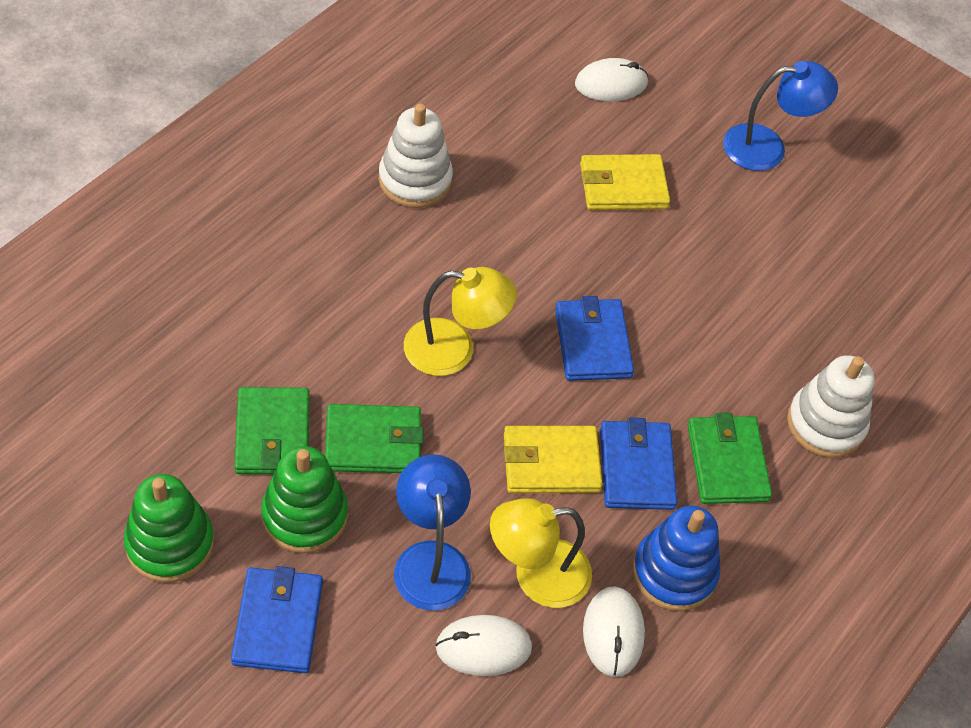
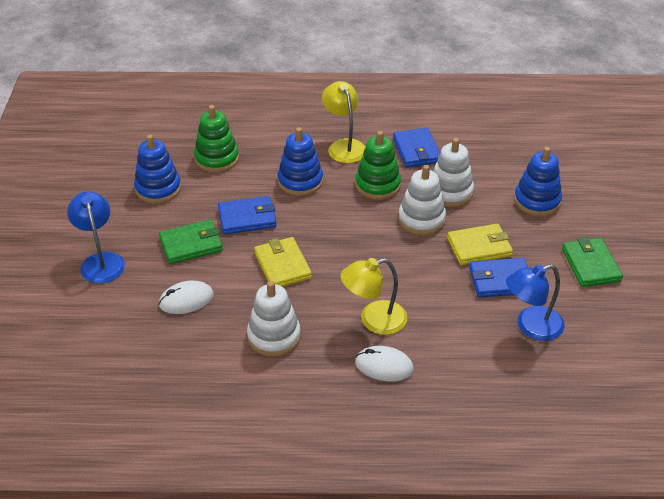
blue stacking toy: 1 -> 3
green wallet: 3 -> 2
white mouse: 3 -> 2
white stacking toy: 2 -> 3

